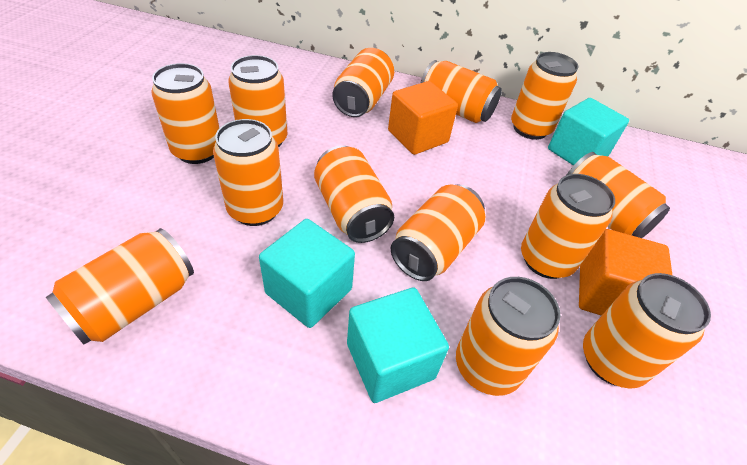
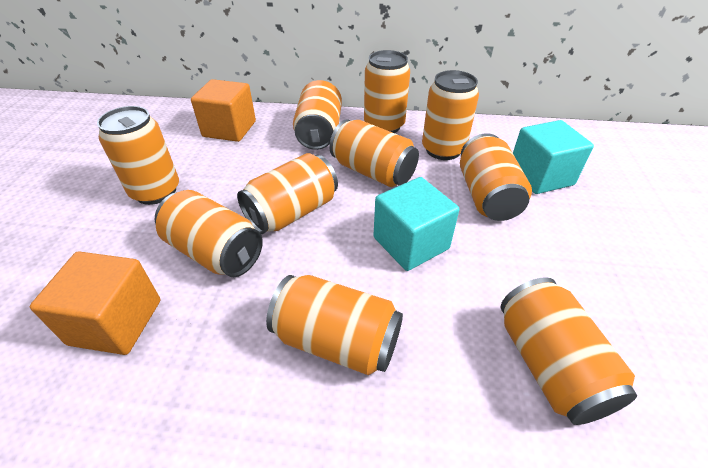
orange can: 13 -> 10
turquoise cube: 3 -> 2

